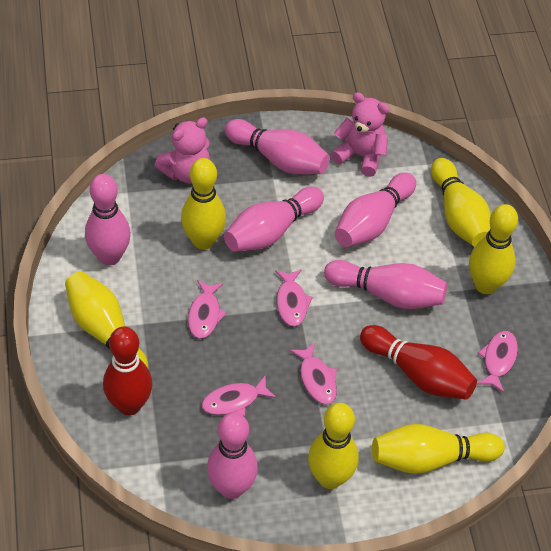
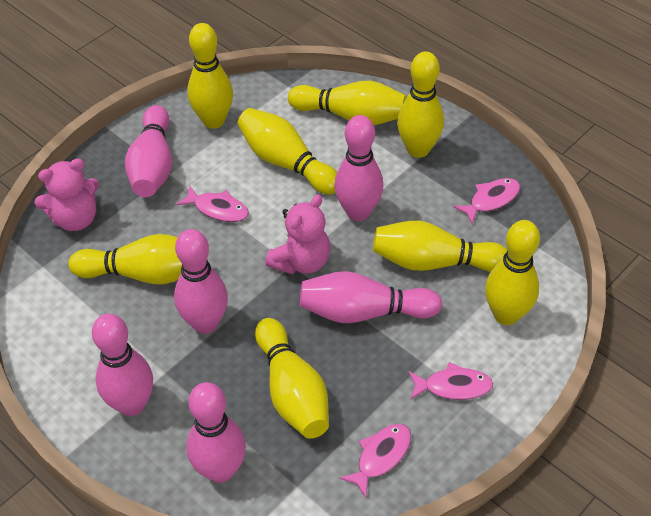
pink fish: 5 -> 4
red bowling pin: 2 -> 0
yellow bowling pin: 6 -> 8

